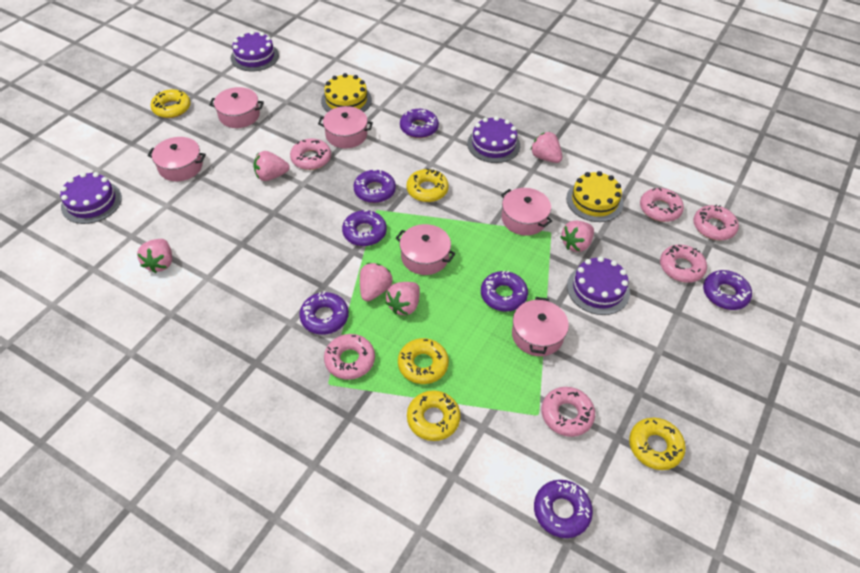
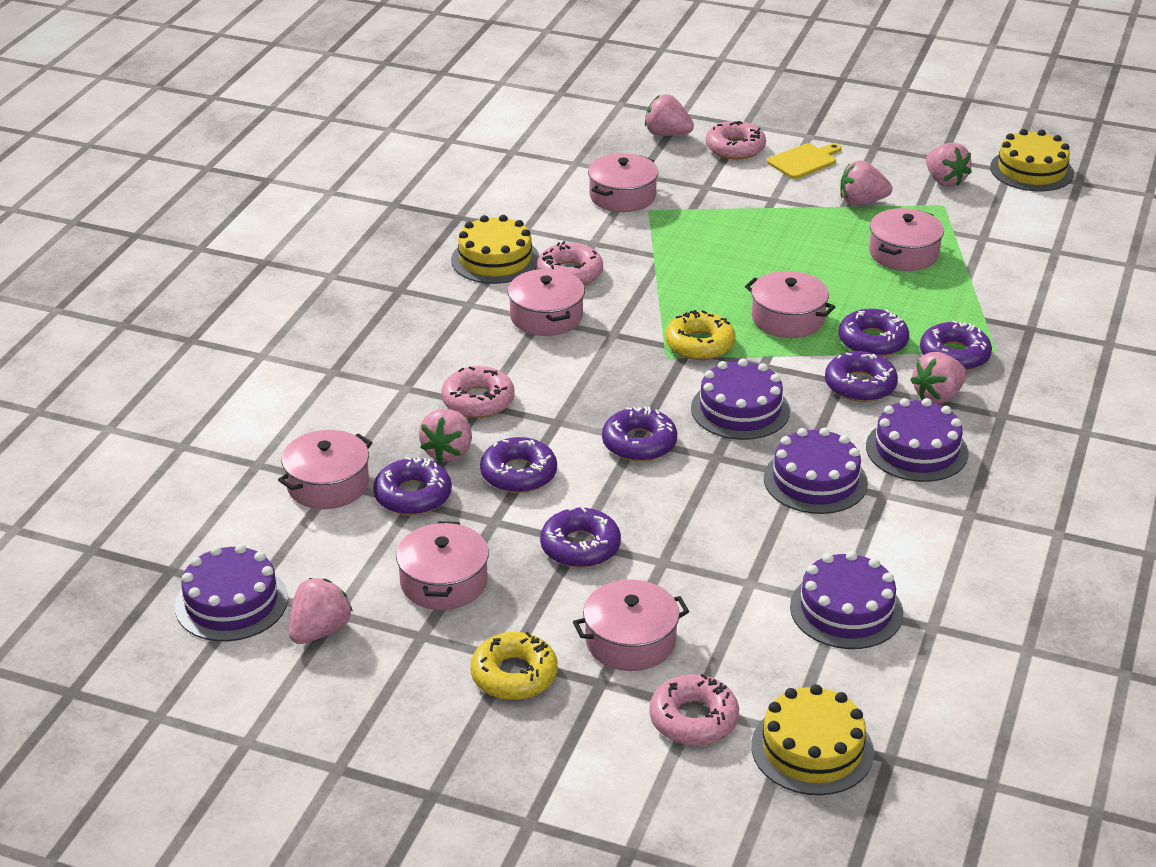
pink donut: 6 -> 4
pink pot: 6 -> 7
purple cake: 4 -> 5
yellow cake: 2 -> 3
yellow cutting board: 0 -> 1
yellow donut: 5 -> 2

